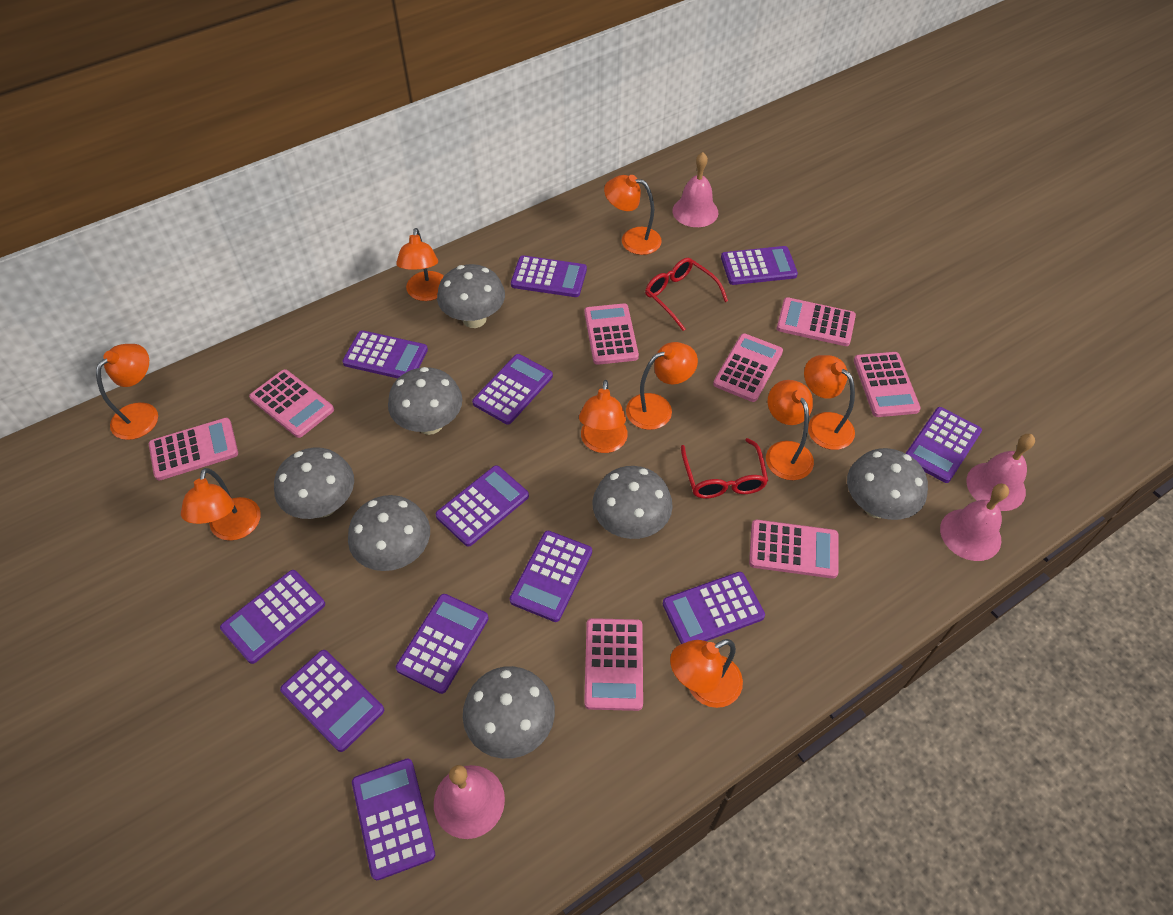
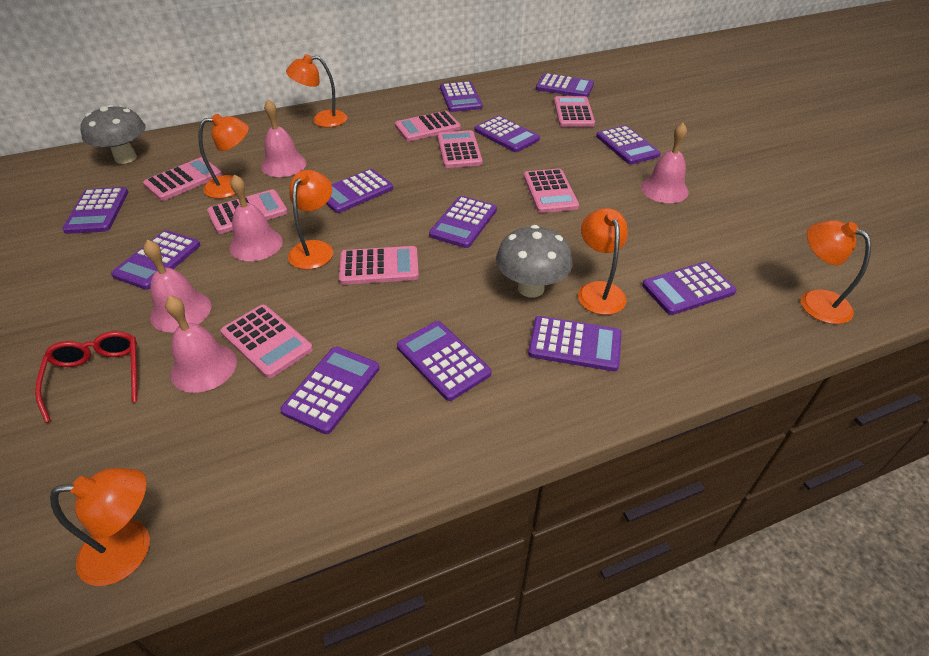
grey mushroom: 7 -> 2
orange lamp: 9 -> 6
pink bell: 4 -> 5
red glasses: 2 -> 1

